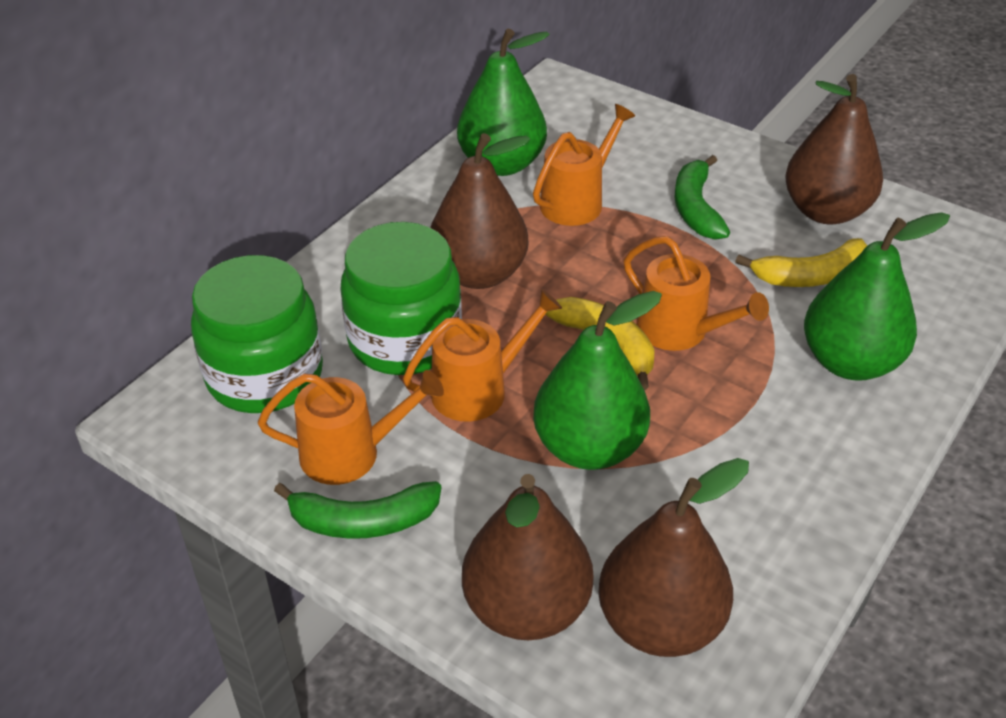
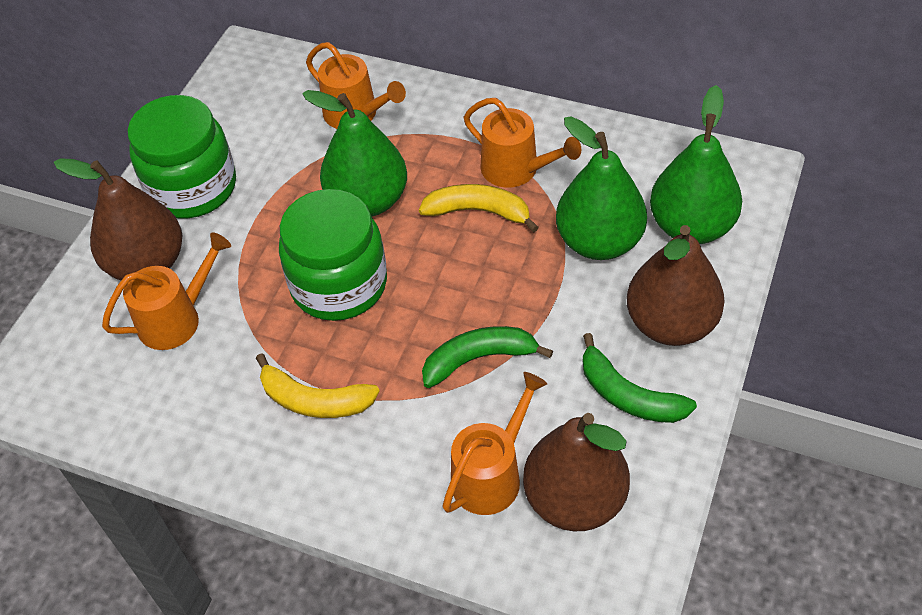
brown pear: 4 -> 3

